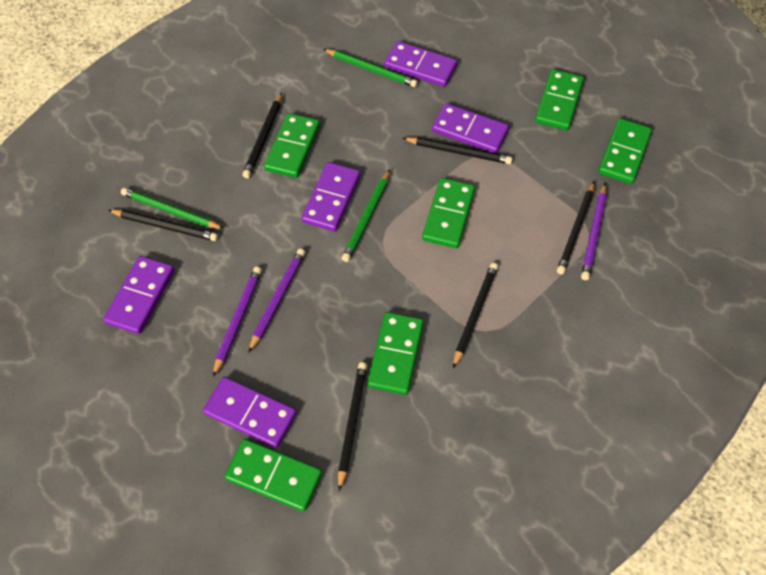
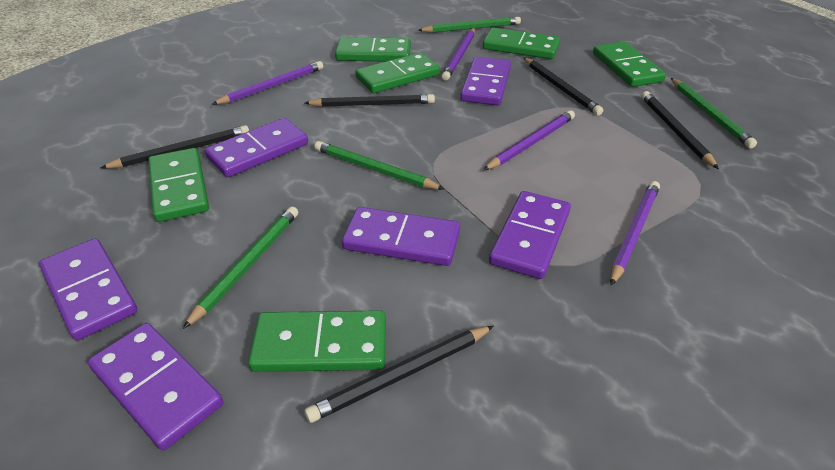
black pencil: 6 -> 5
green pencil: 3 -> 4
purple domino: 5 -> 6
purple pencil: 3 -> 4

